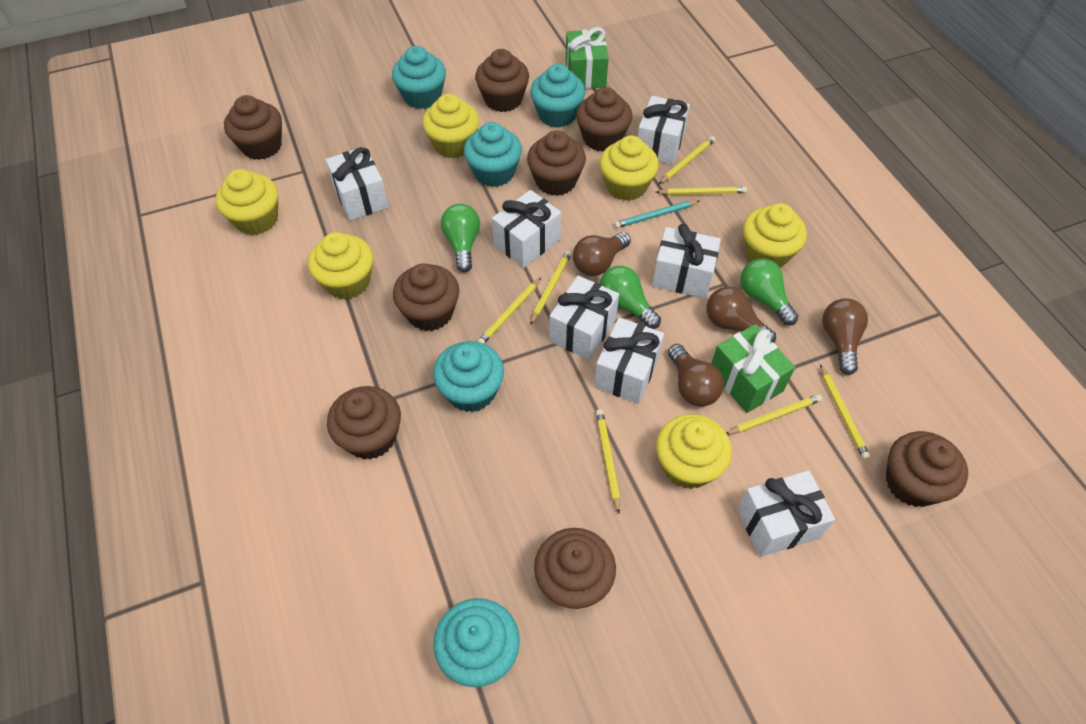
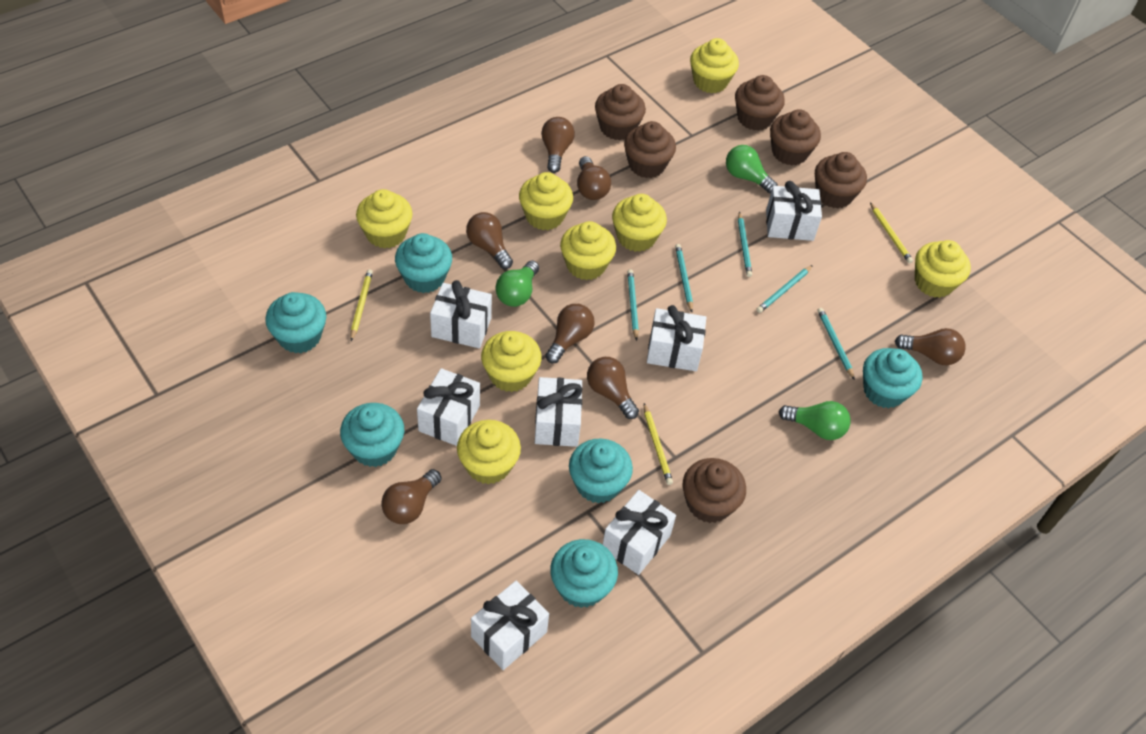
brown cupcake: 8 -> 6
brown light bulb: 4 -> 7
green gift: 2 -> 0
turquoise cupcake: 5 -> 6
turquoise pencil: 1 -> 5
yellow cupcake: 6 -> 8
yellow pencil: 7 -> 3

